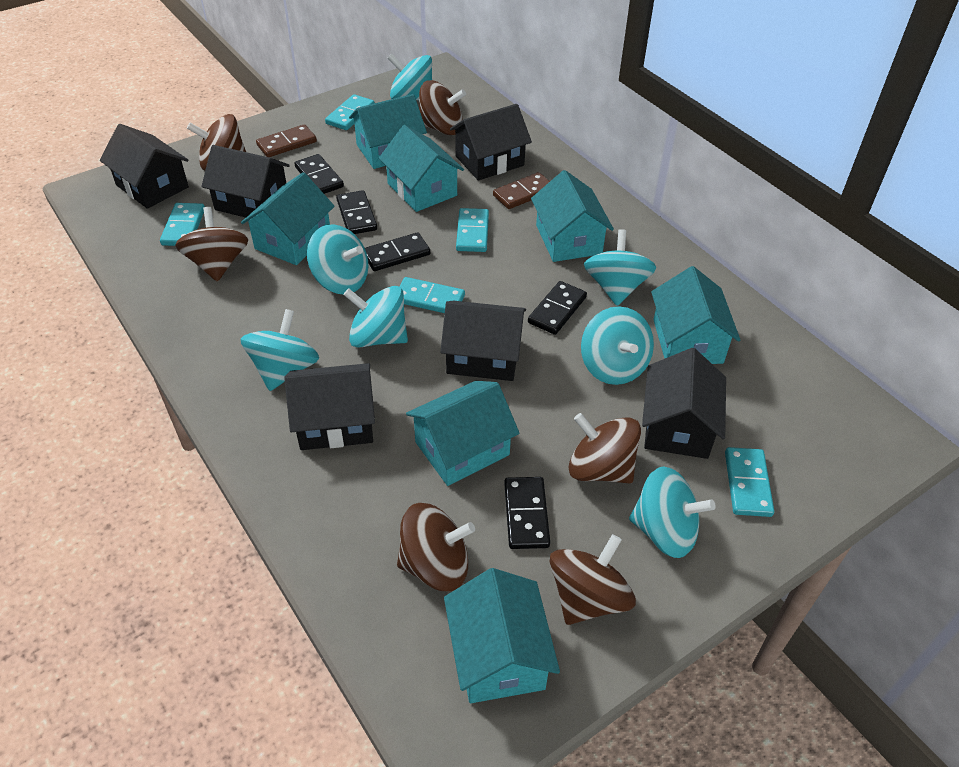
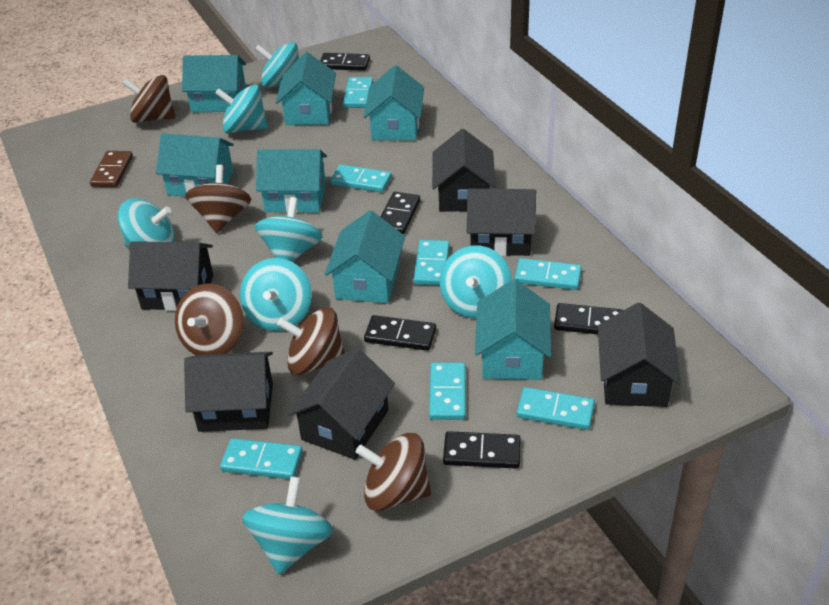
brown domino: 2 -> 1
brown spinning top: 6 -> 5
turquoise domino: 5 -> 7

